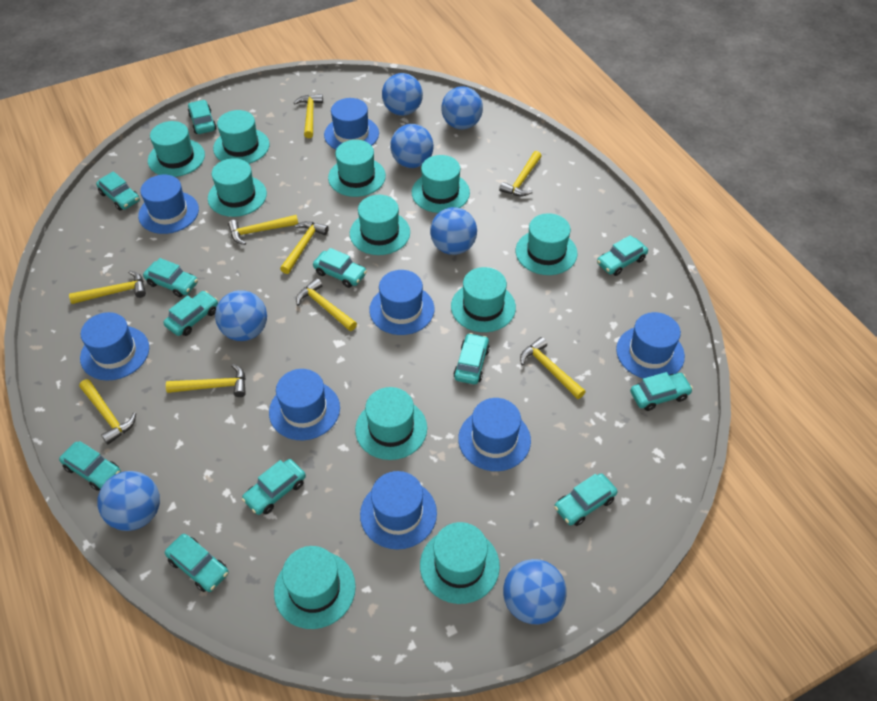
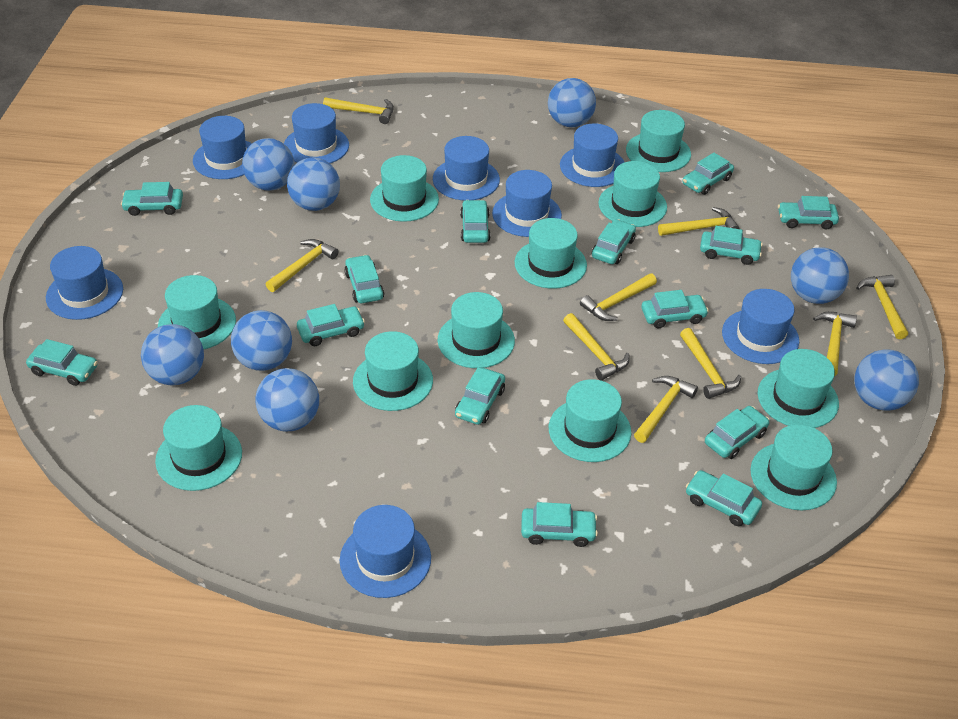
blue ball: 7 -> 8
turquoise car: 12 -> 14

